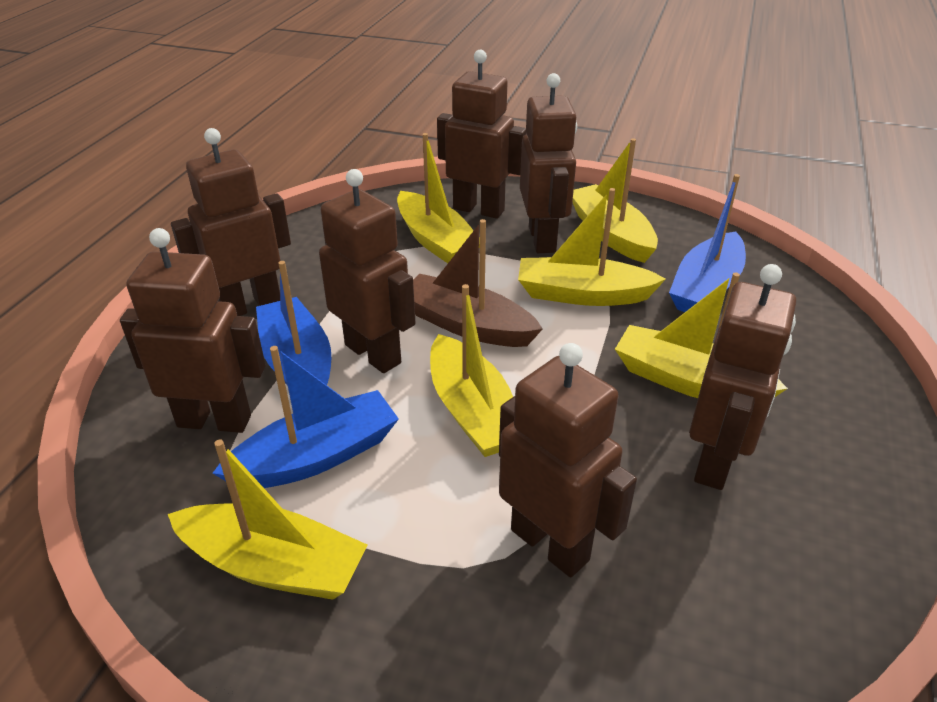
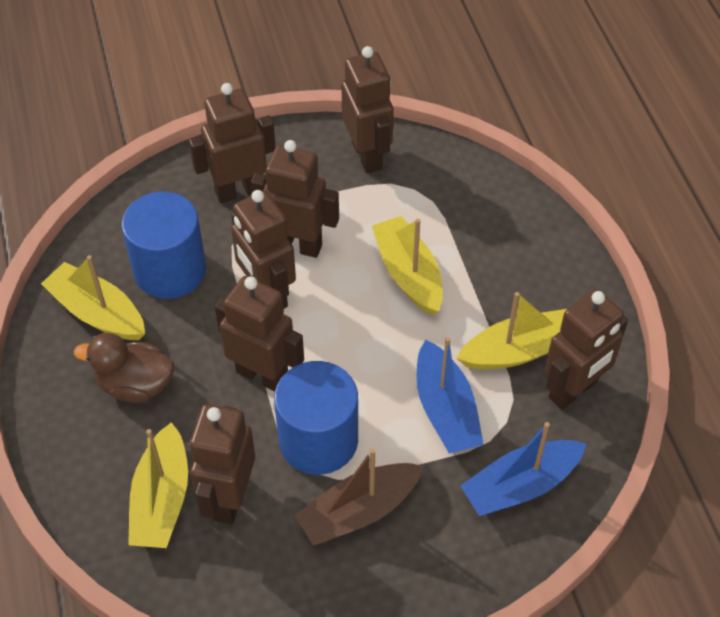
blue boat: 3 -> 2
blue cylinder: 0 -> 2
brown duck: 0 -> 1
yellow boat: 6 -> 4

